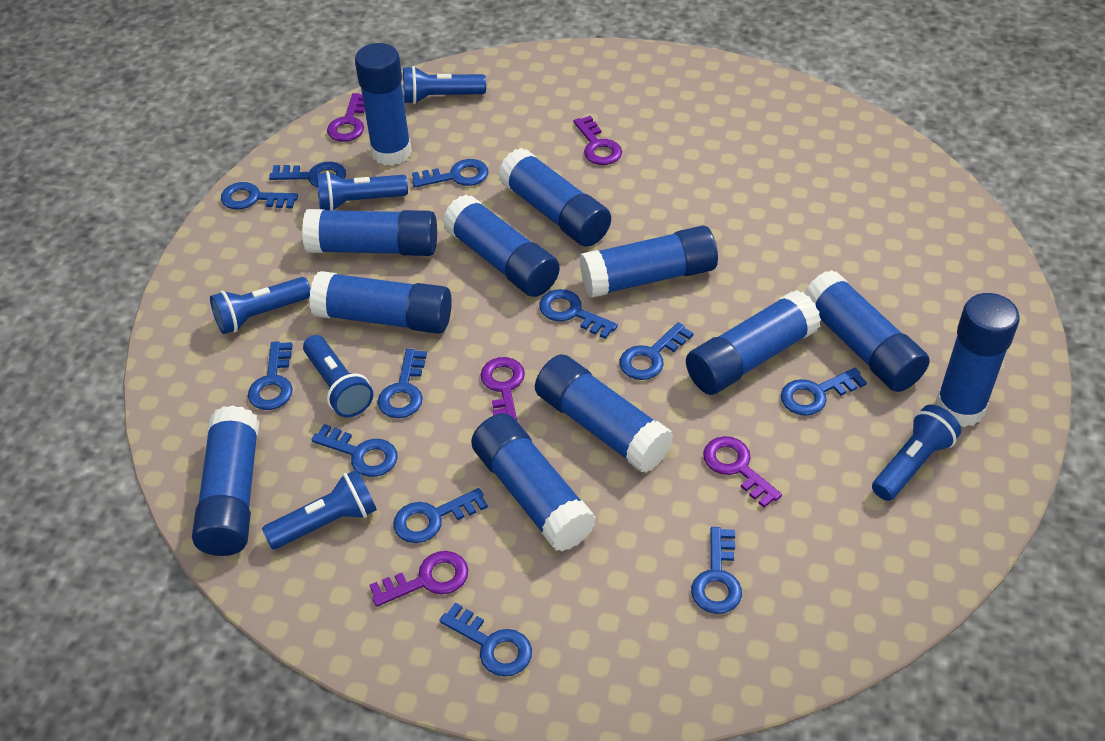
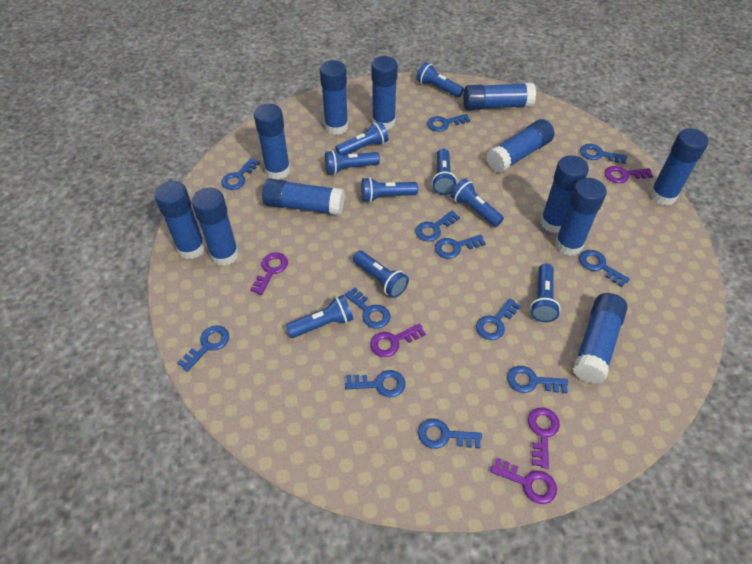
blue flashlight: 6 -> 9

